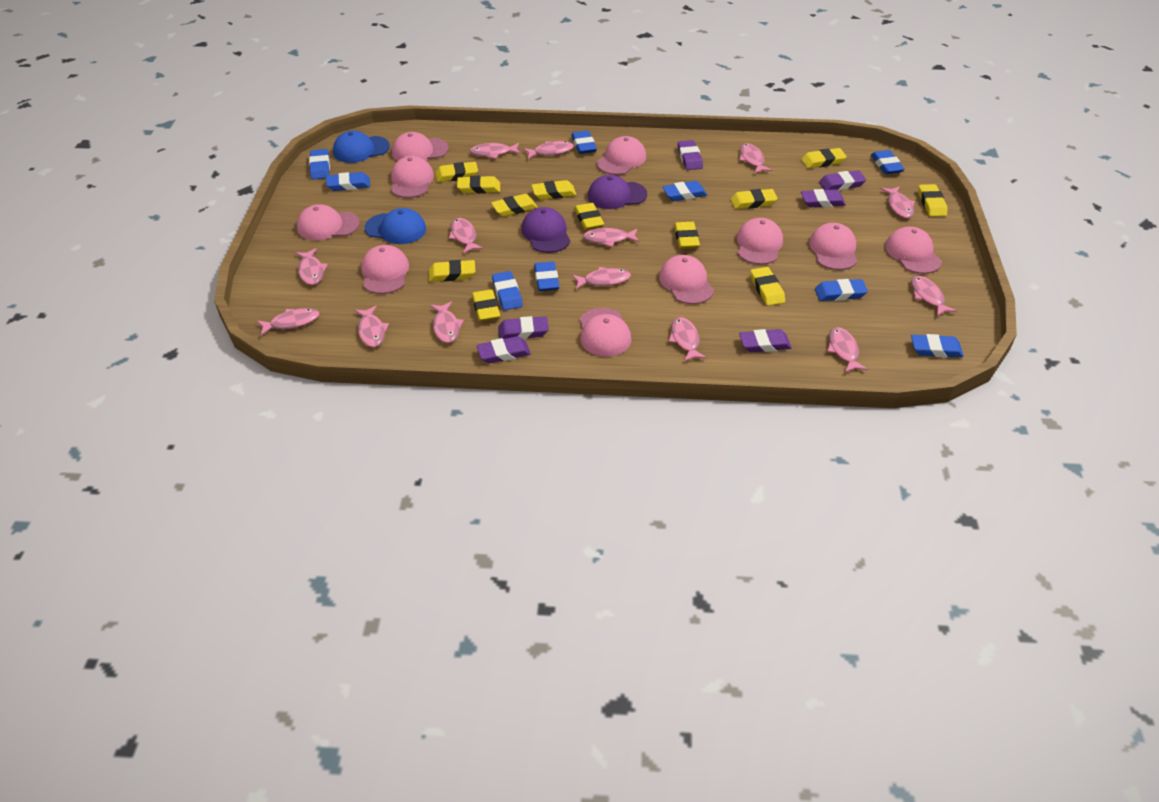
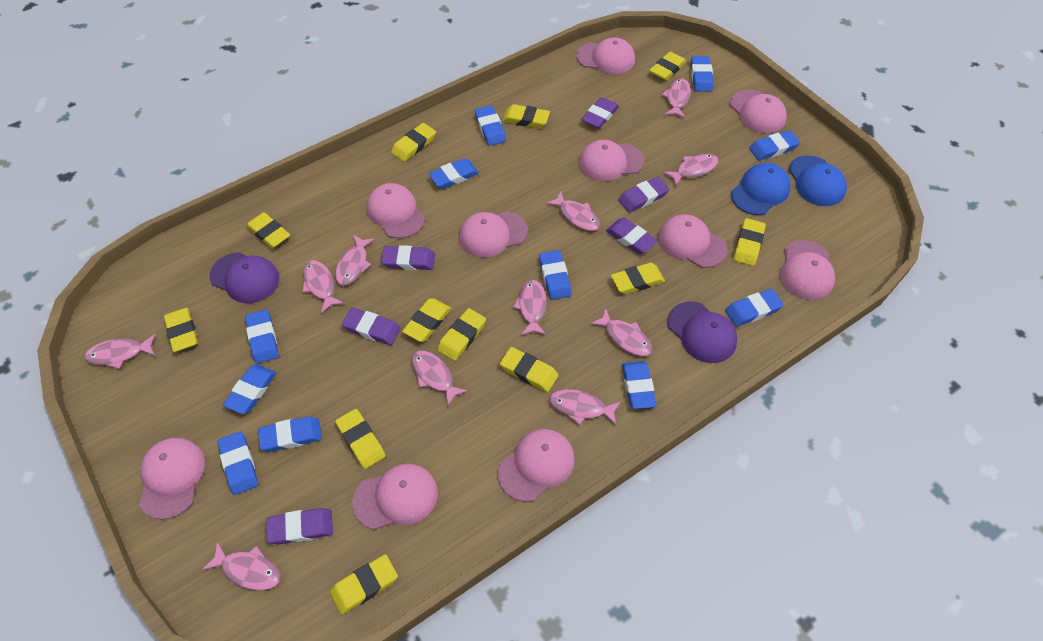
blue eraser: 9 -> 11
pink fish: 14 -> 11

